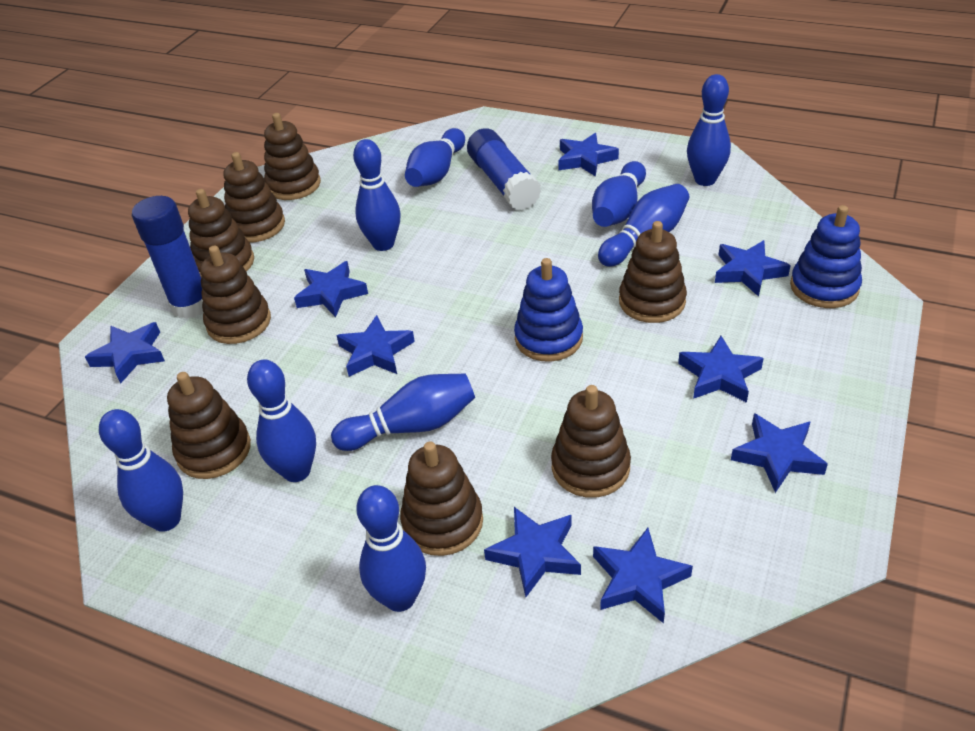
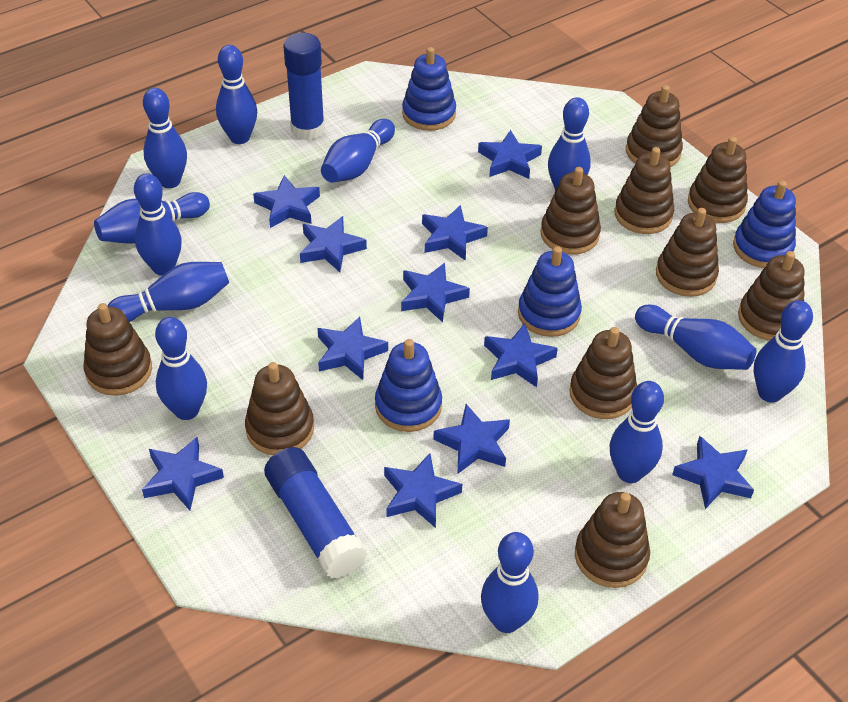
blue bowling pin: 9 -> 12
blue stacking toy: 2 -> 4
blue star: 9 -> 11
brown stacking toy: 8 -> 10

